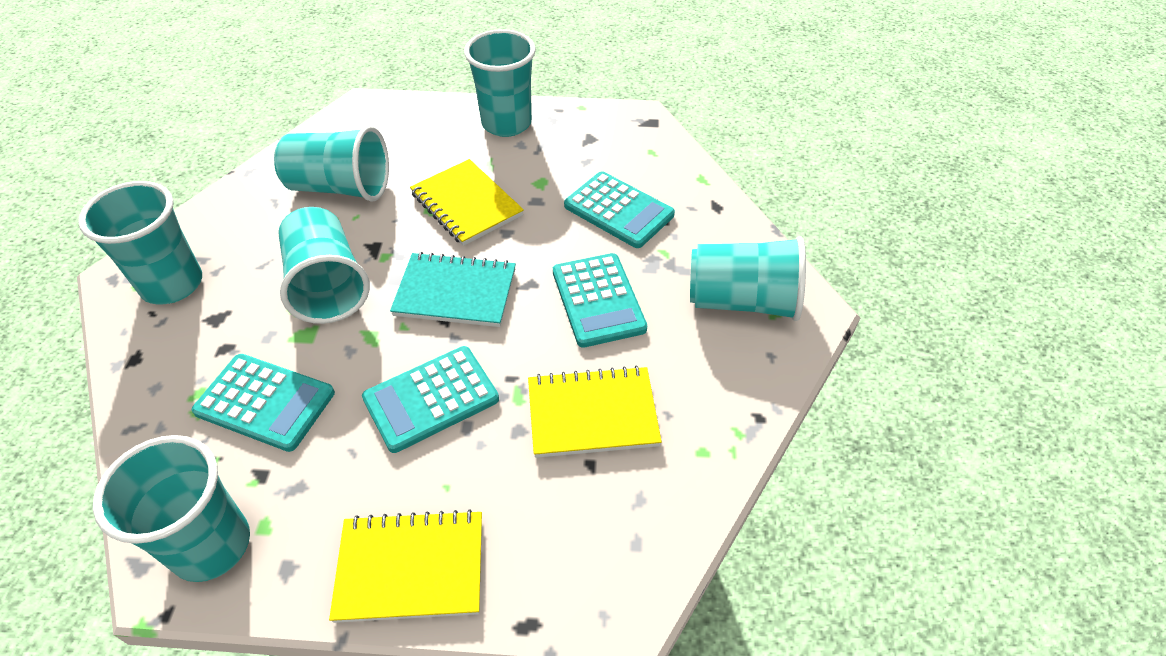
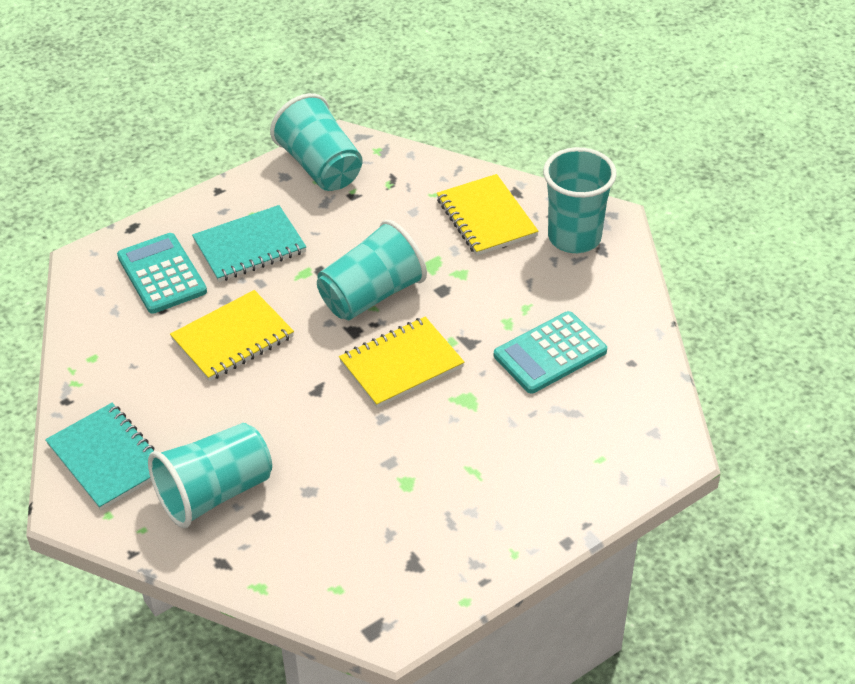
turquoise calculator: 4 -> 2
turquoise cup: 6 -> 4
turquoise notebook: 1 -> 2

